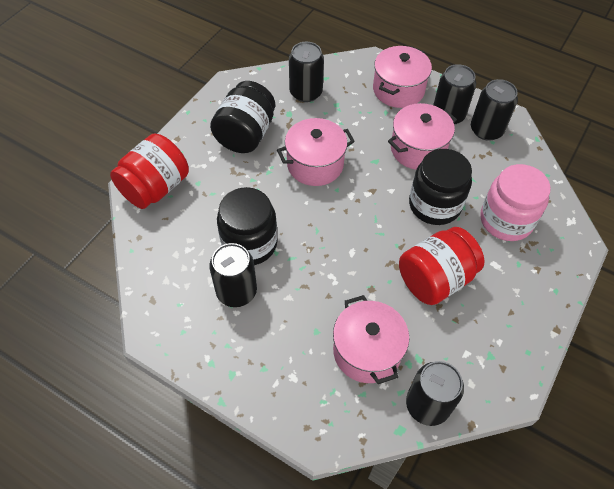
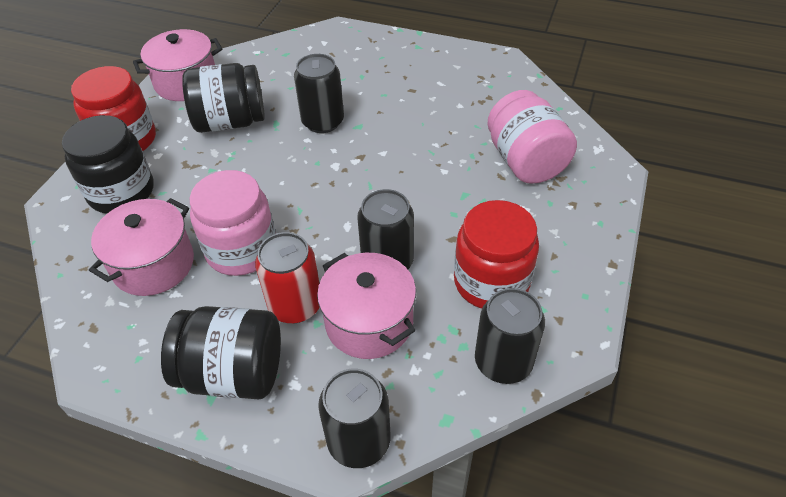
black can: 5 -> 4
pink jar: 1 -> 2
pink pot: 4 -> 3
red can: 0 -> 1

